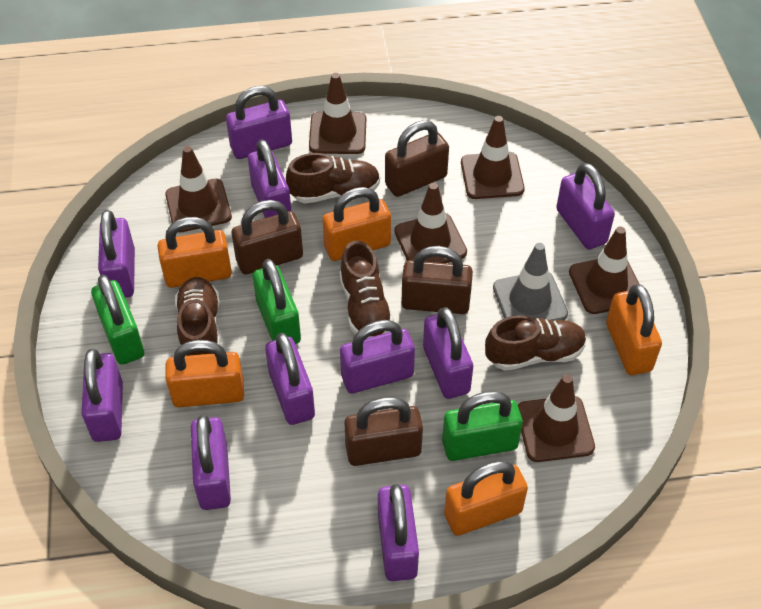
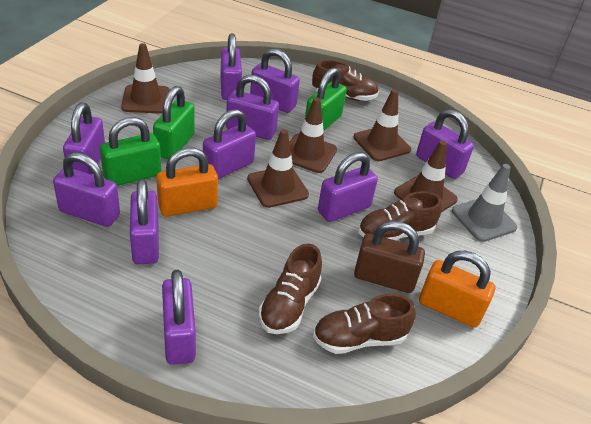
brown padlock: 4 -> 1
brown traffic cone: 6 -> 5
orange padlock: 5 -> 2

